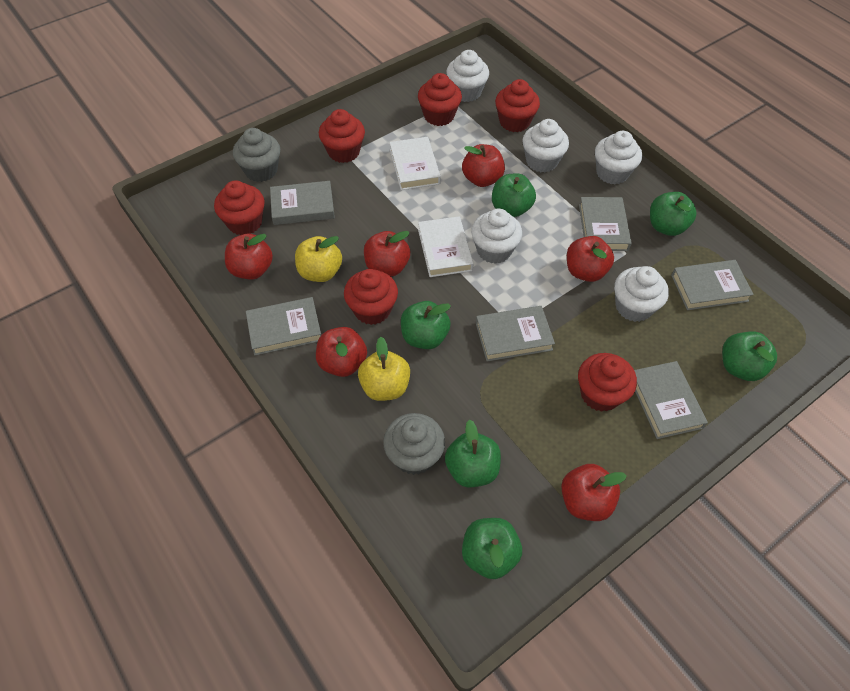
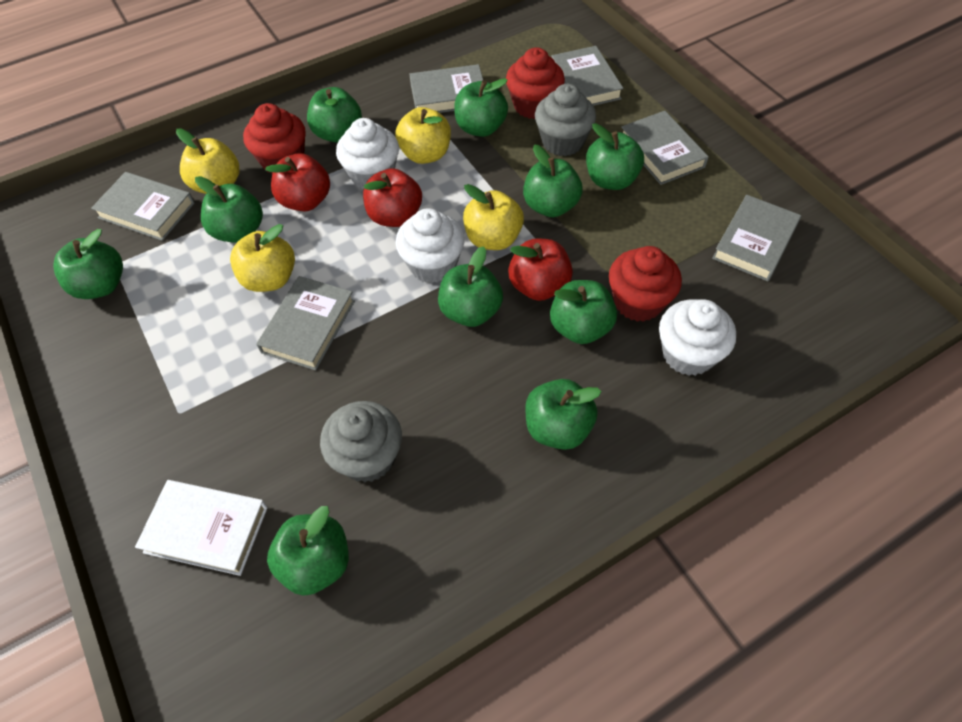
green apple: 6 -> 10
red apple: 6 -> 3
red cupcake: 6 -> 3
white book: 2 -> 1
white cupcake: 5 -> 3
yellow apple: 2 -> 4

